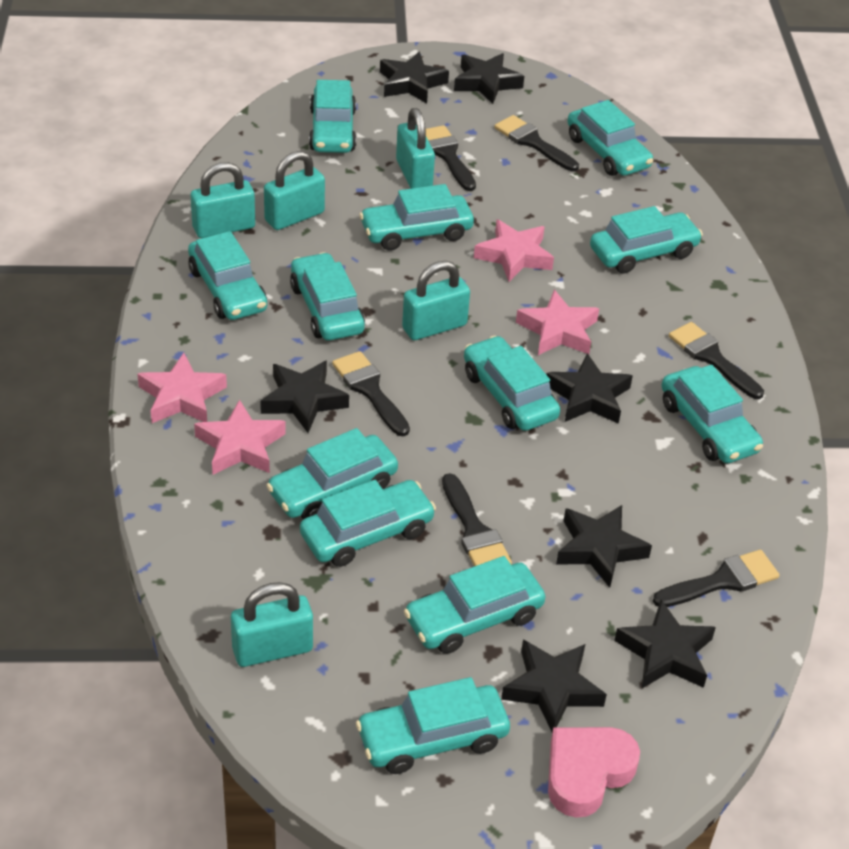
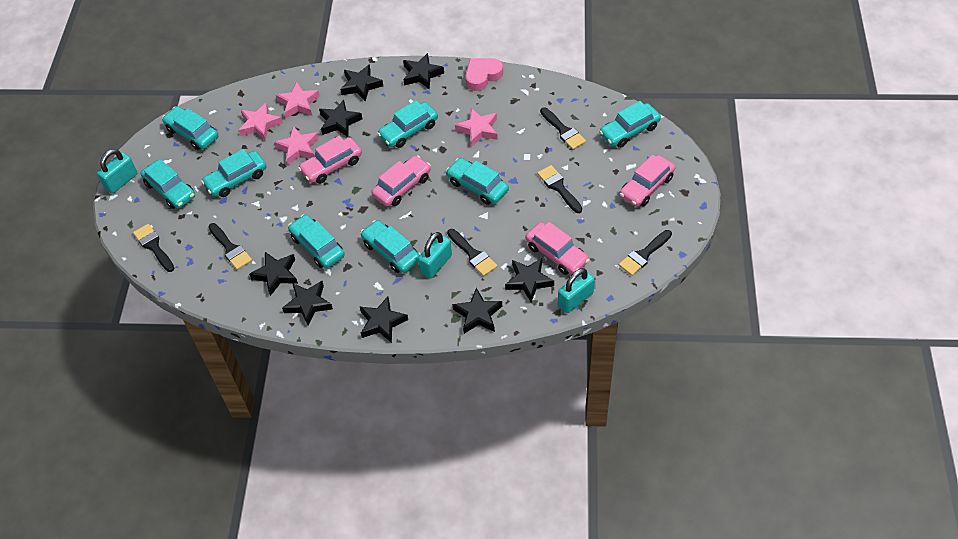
black star: 7 -> 8
pink car: 0 -> 4
turquoise car: 12 -> 8
turquoise padlock: 5 -> 3

